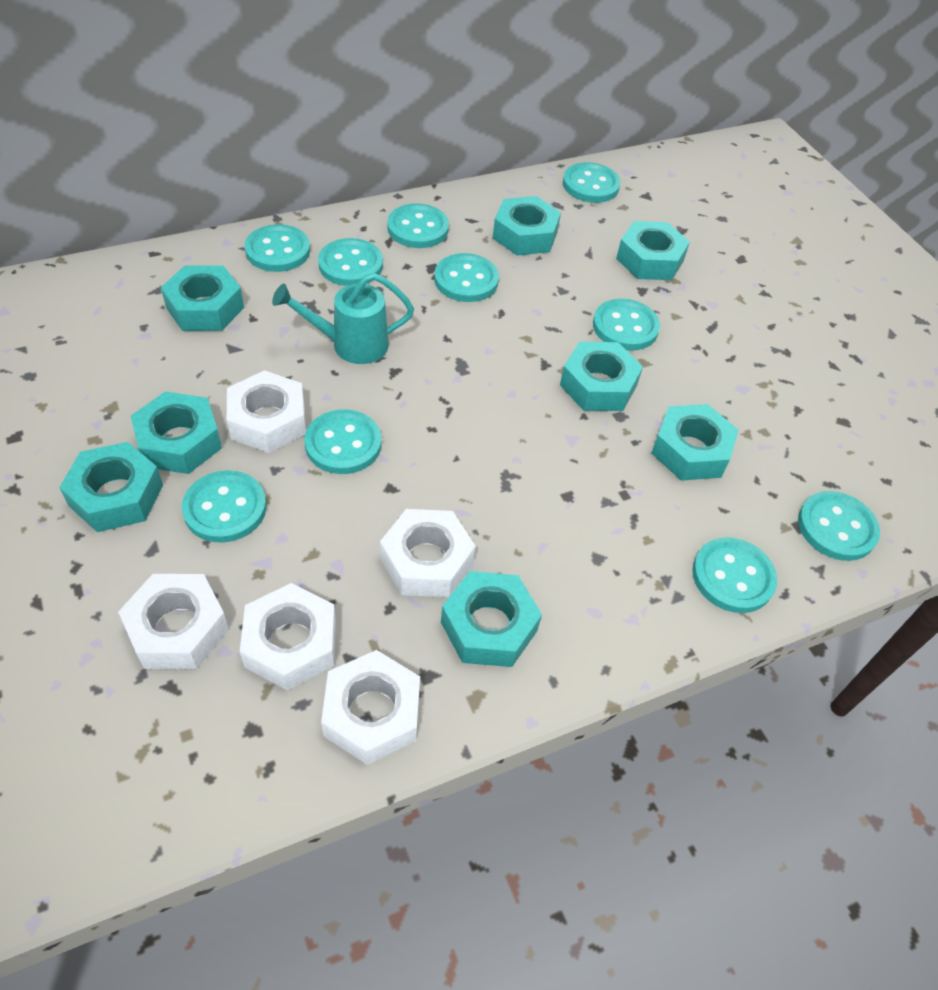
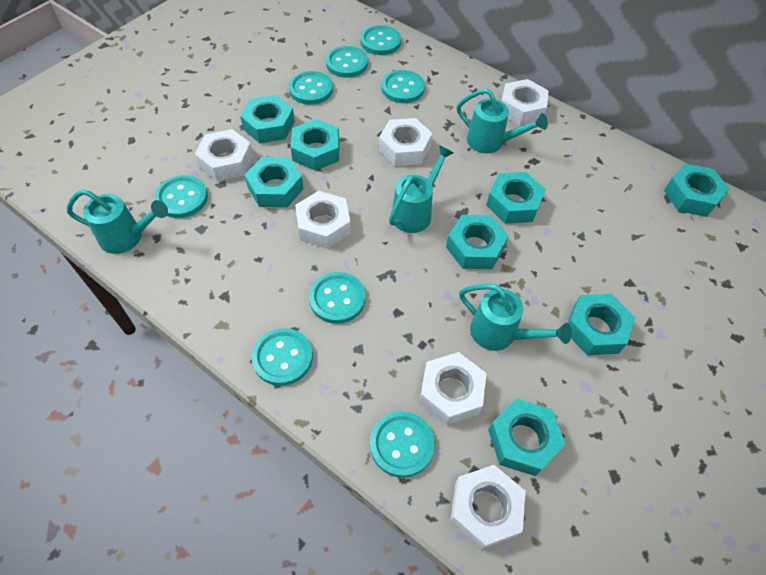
turquoise button: 10 -> 8
turquoise watering can: 1 -> 4
white nut: 5 -> 6

